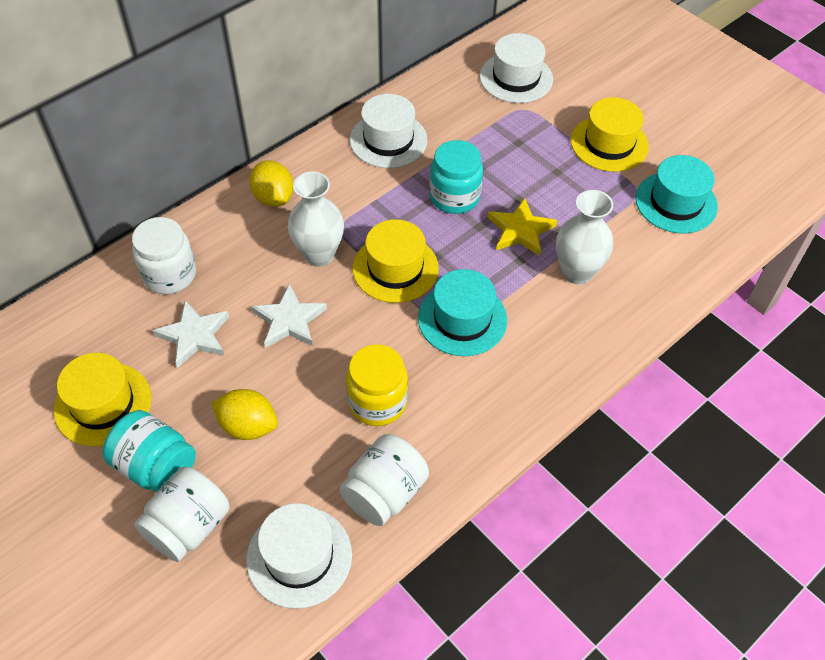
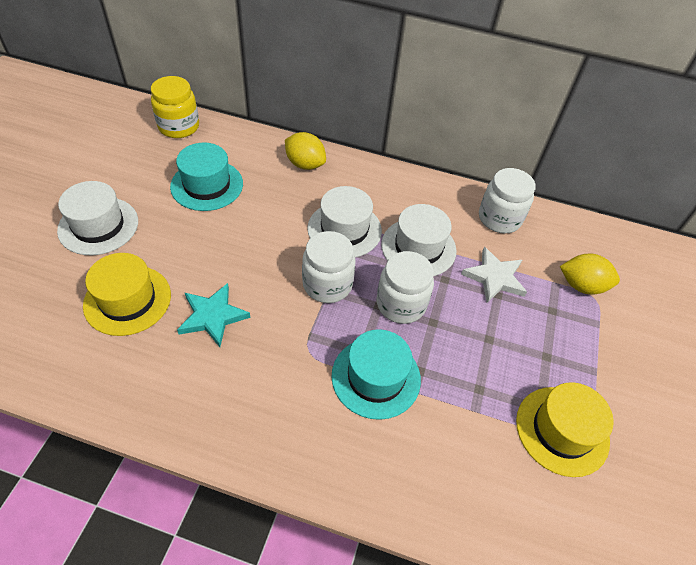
turquoise jar: 2 -> 0
turquoise star: 0 -> 1
white star: 2 -> 1
white vase: 2 -> 0
yellow hat: 3 -> 2
yellow star: 1 -> 0

